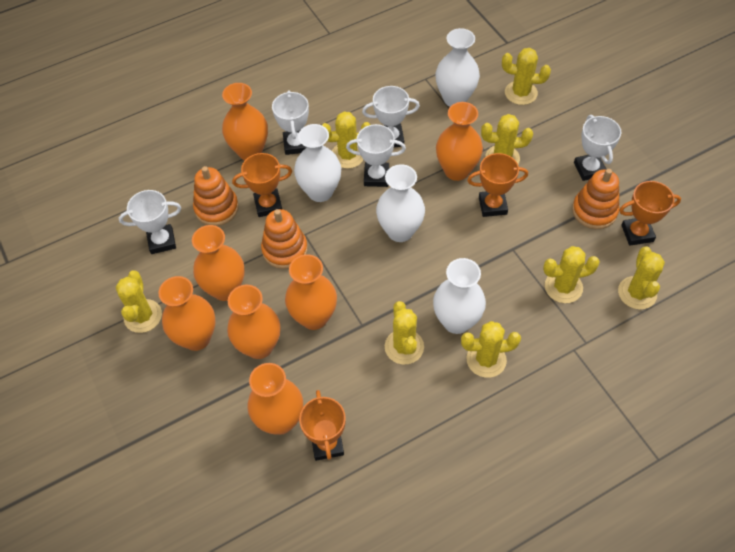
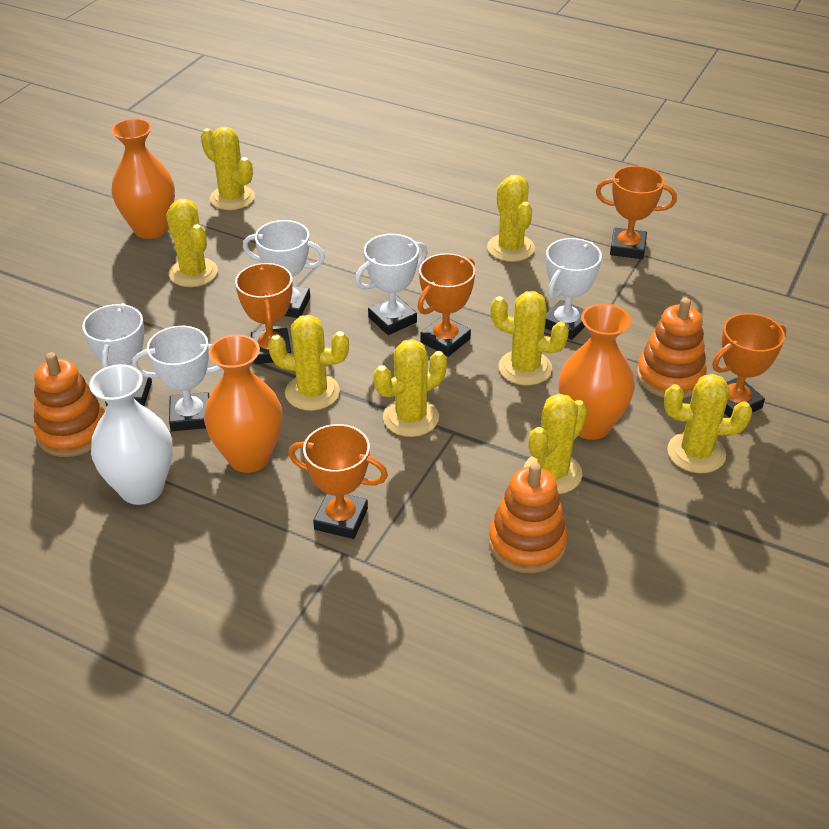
orange trophy: 4 -> 5
orange vase: 7 -> 3
white vase: 4 -> 1

